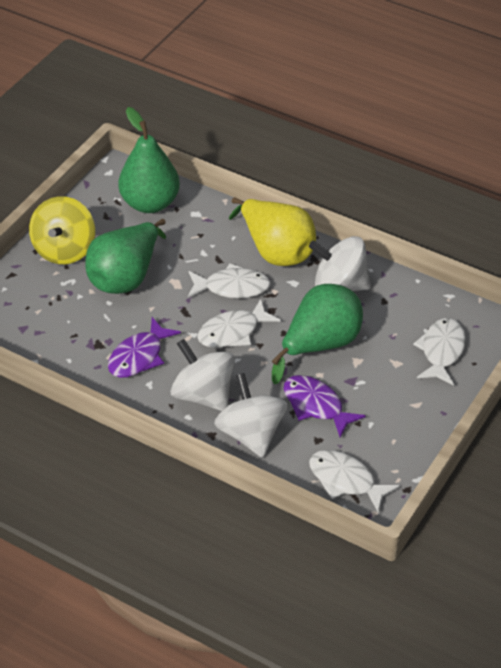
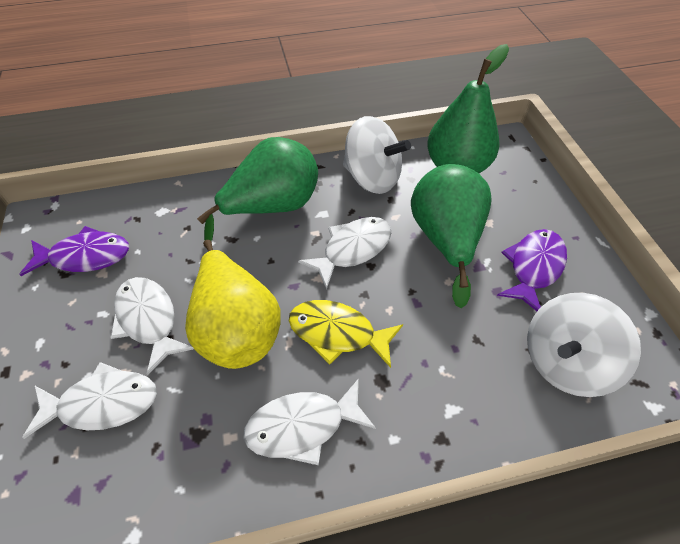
white spinning top: 3 -> 2
yellow fish: 0 -> 1
yellow spinning top: 1 -> 0

